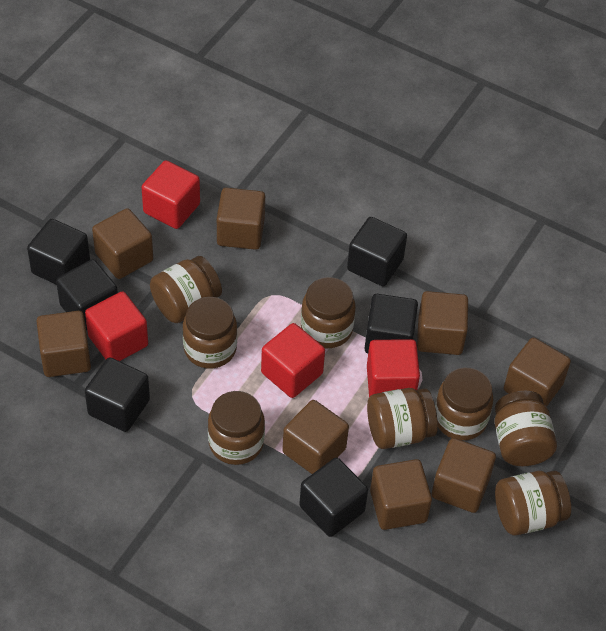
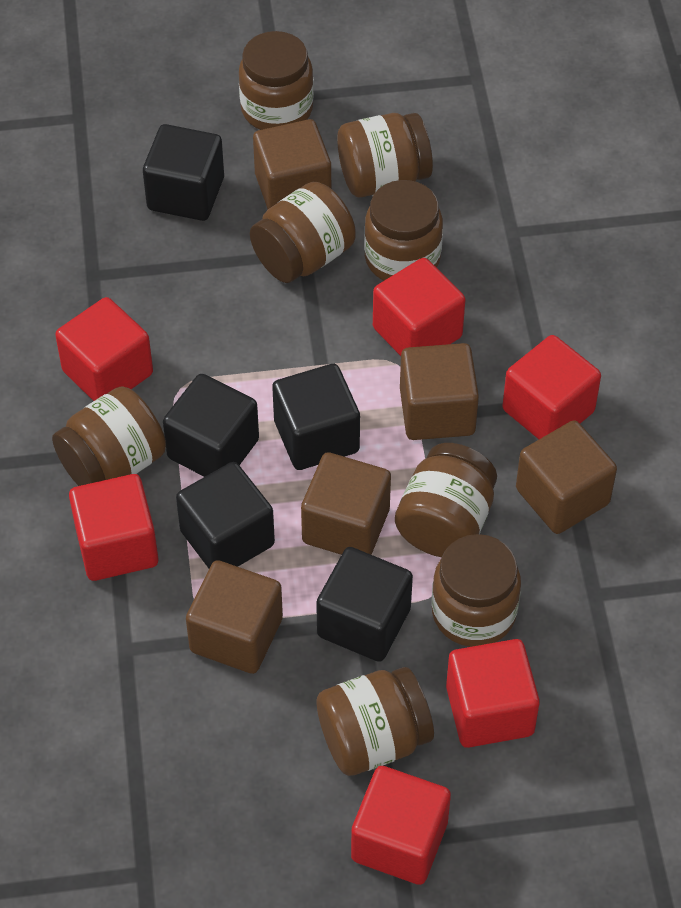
black cube: 6 -> 5
brown cube: 8 -> 5
red cube: 4 -> 6

